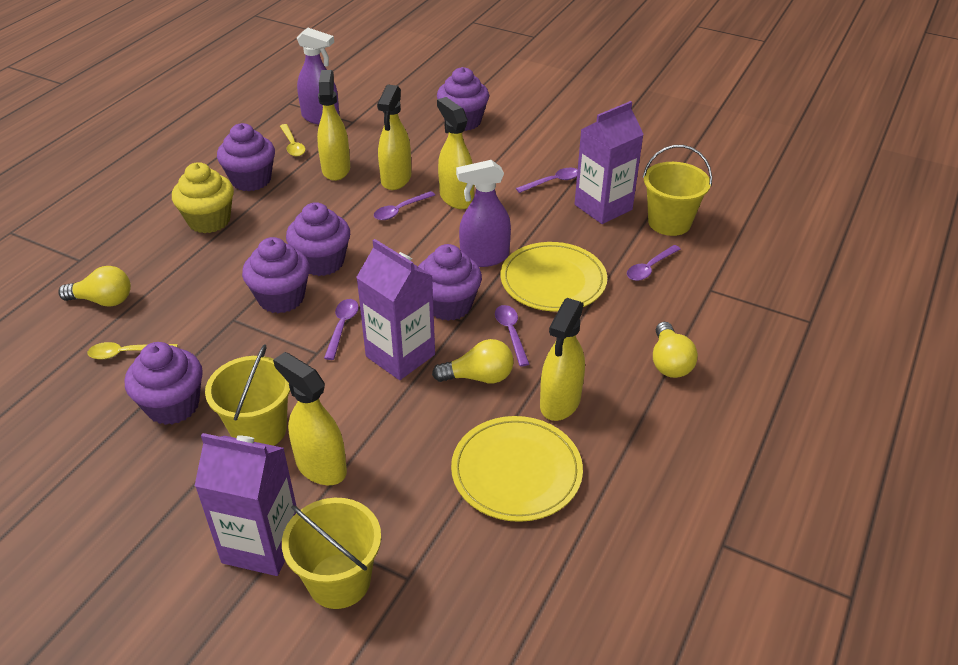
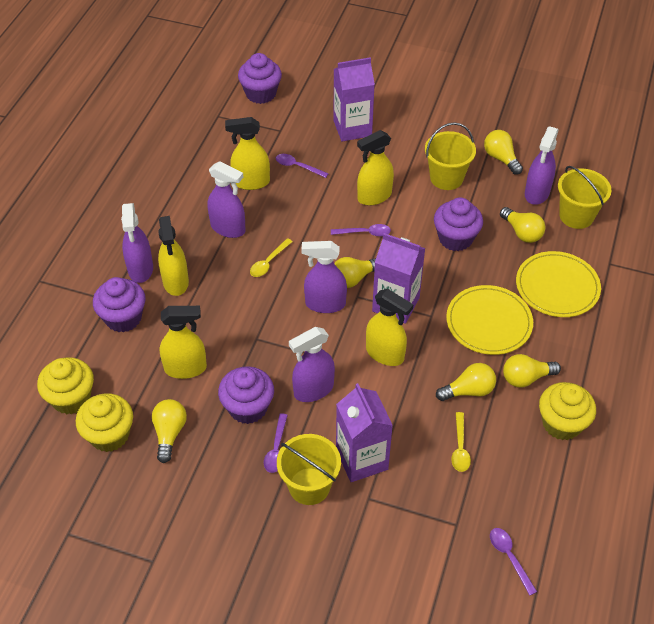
purple cupcake: 6 -> 4
purple spoon: 5 -> 4
purple spray bottle: 2 -> 5
yellow cupcake: 1 -> 3
yellow light bulb: 3 -> 6

